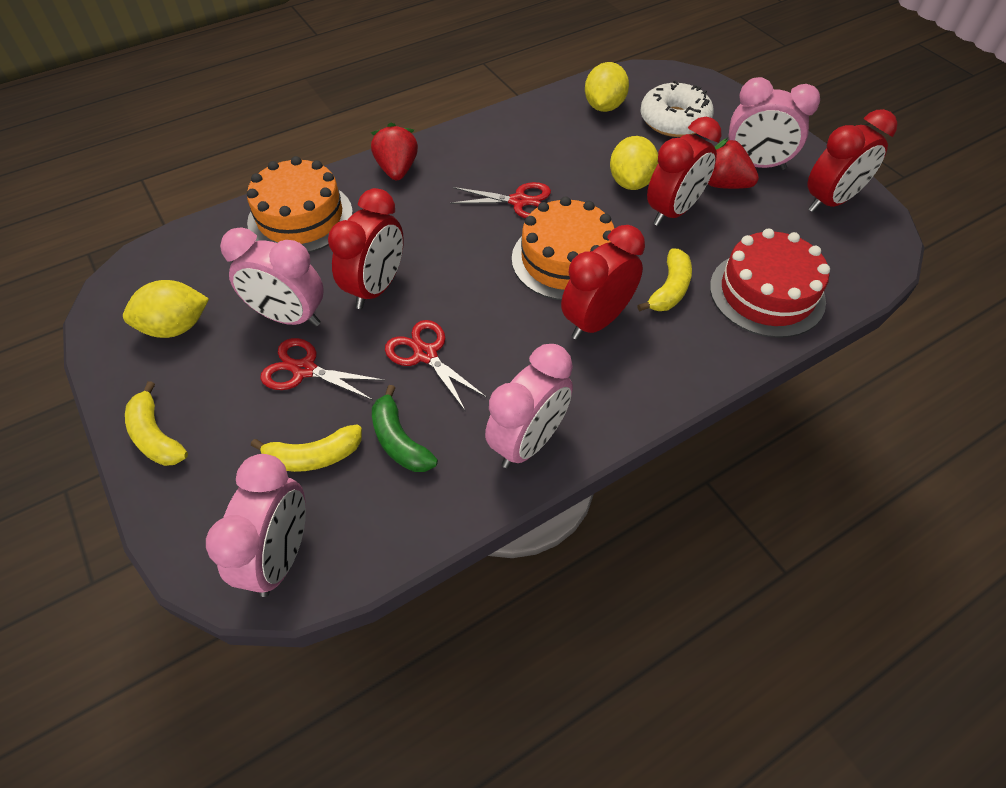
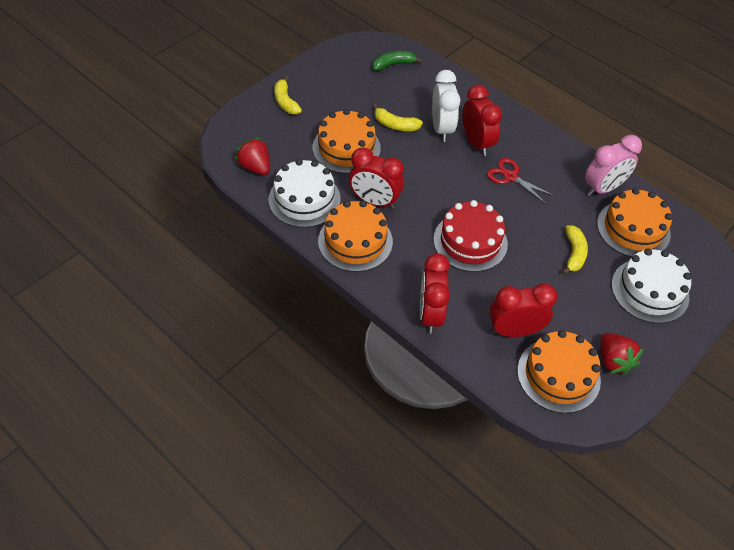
orange cake: 2 -> 4
pink clock: 4 -> 1
red scissors: 3 -> 1
white cake: 0 -> 2
white clock: 0 -> 1
white donut: 1 -> 0
yellow lemon: 3 -> 0

